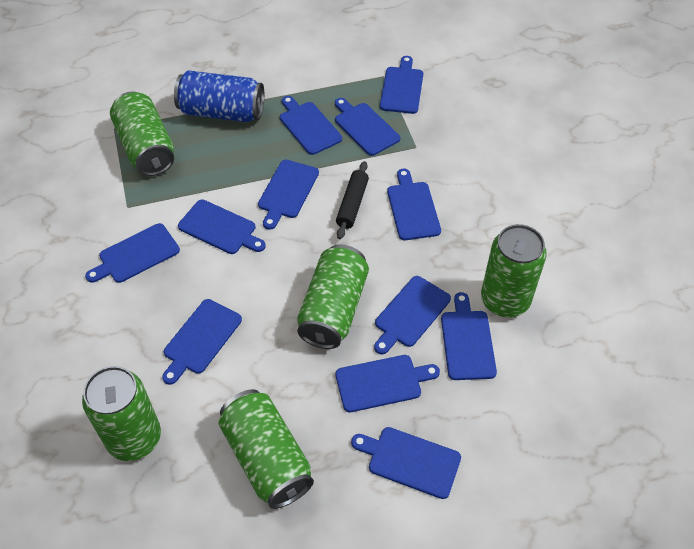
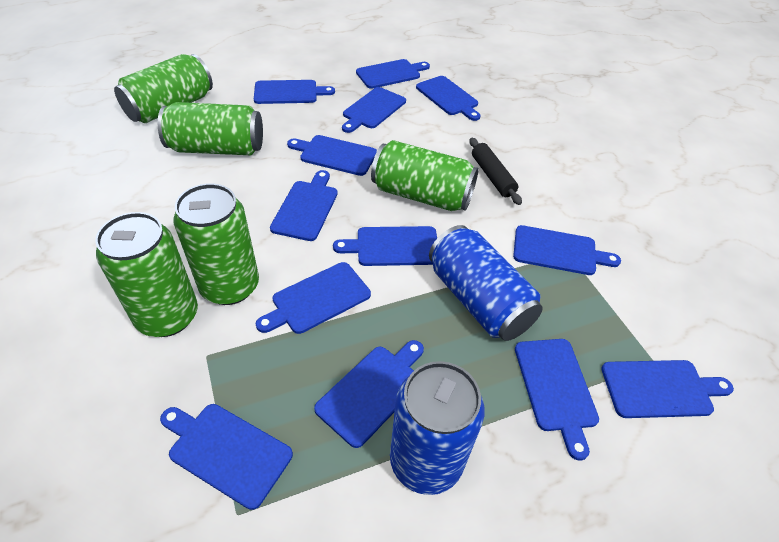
blue can: 1 -> 2
blue cutting board: 12 -> 13

